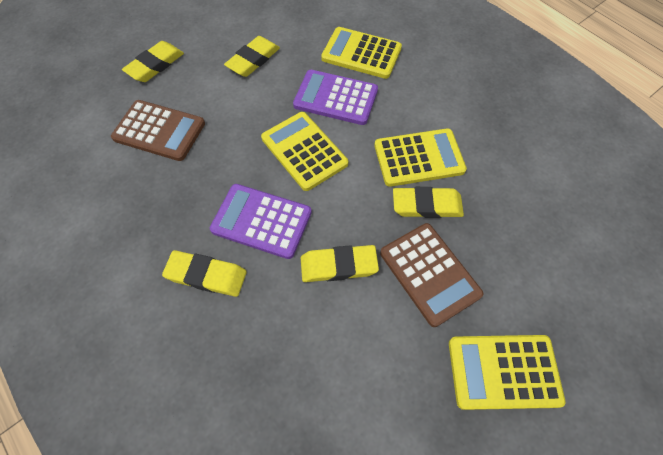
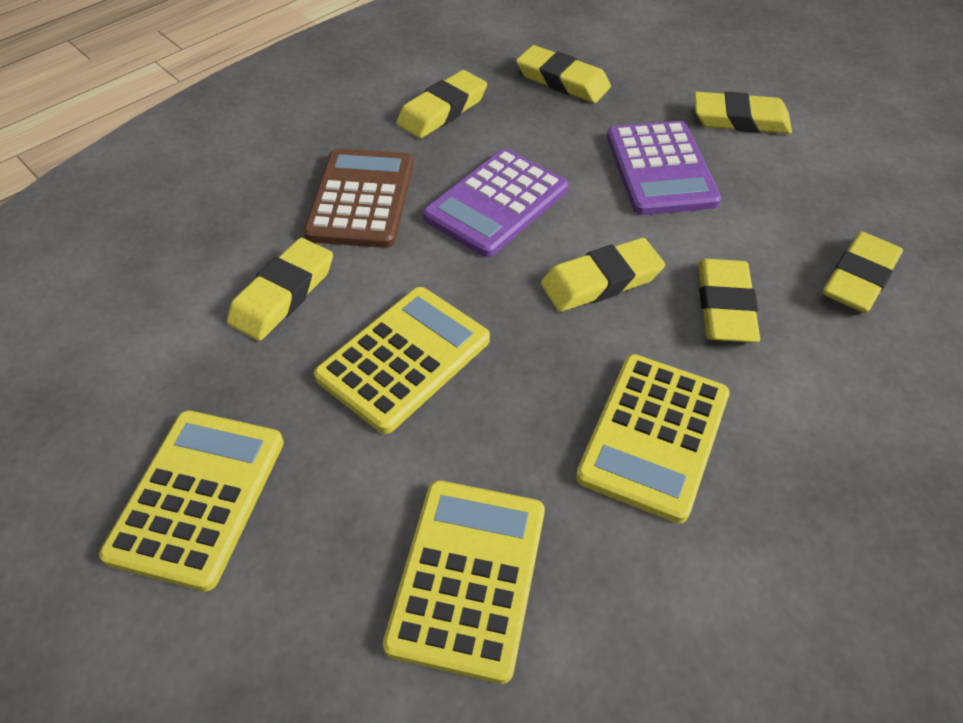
brown calculator: 2 -> 1
yellow eraser: 5 -> 7

